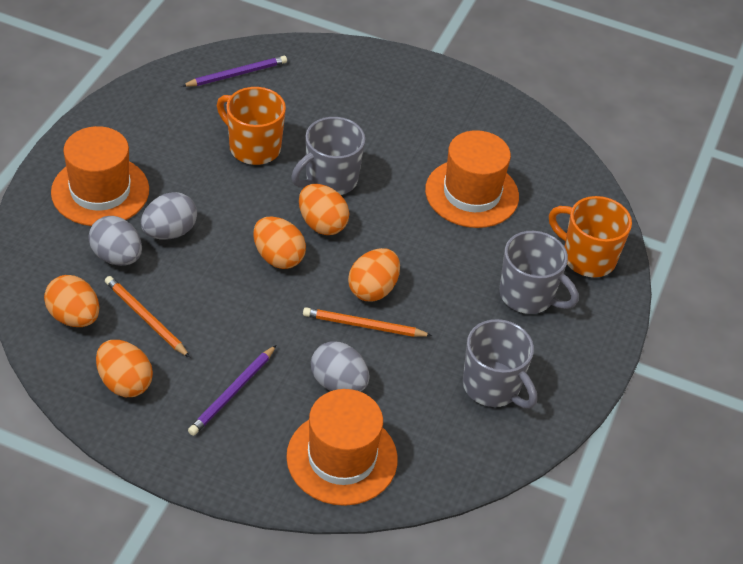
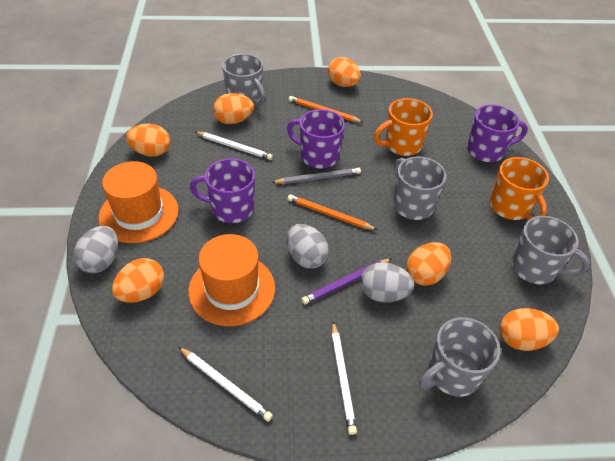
grey mug: 3 -> 4
grey pencil: 0 -> 1
orange egg: 5 -> 6
orange hat: 3 -> 2
purple mug: 0 -> 3
purple pencil: 2 -> 1
white pencil: 0 -> 3

